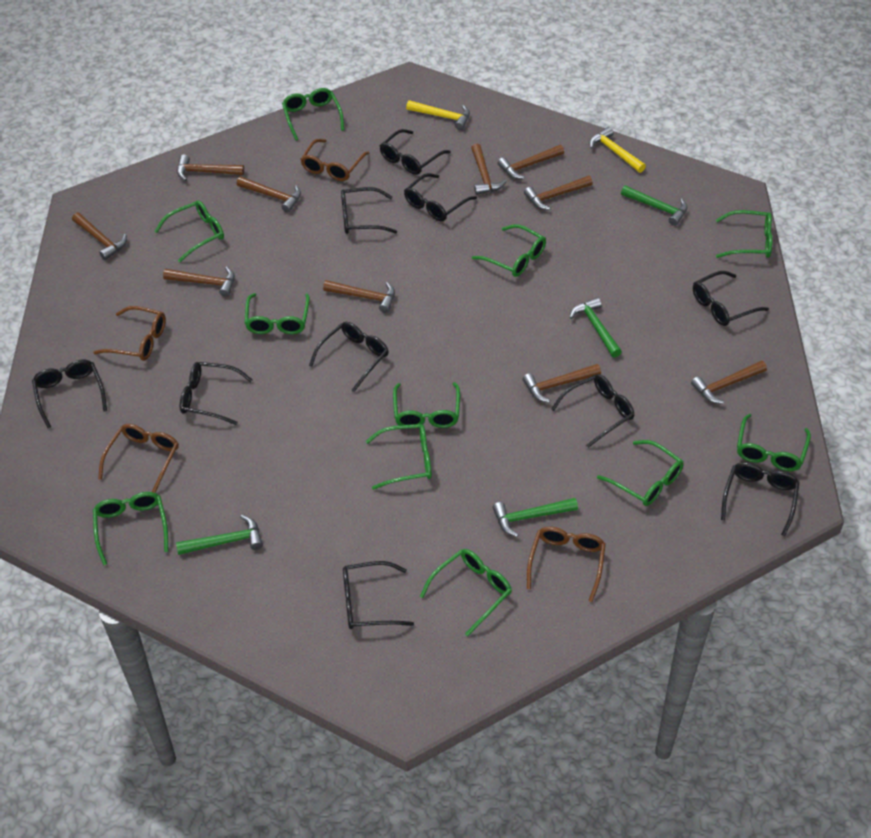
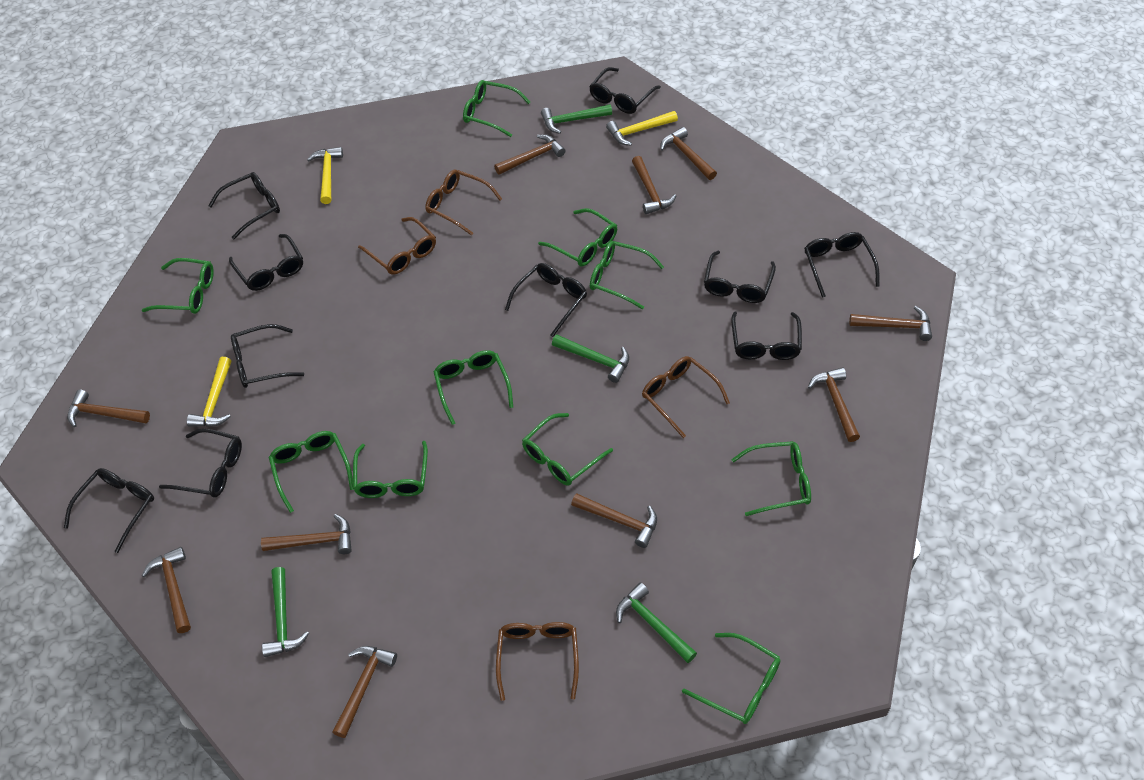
green glasses: 11 -> 10
yellow hammer: 2 -> 3

